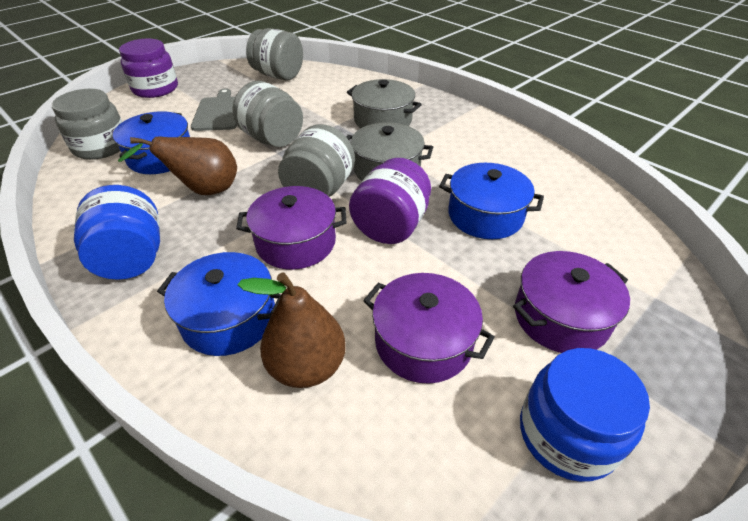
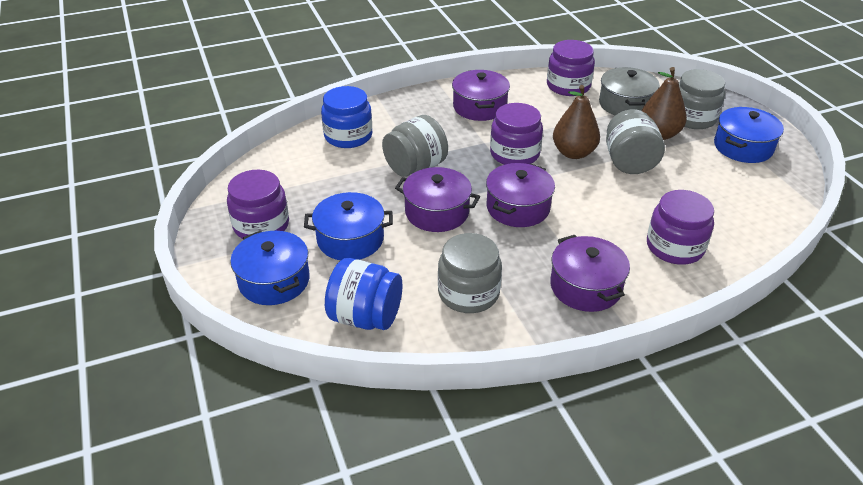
grey cutting board: 1 -> 0
grey pot: 2 -> 1
purple jar: 2 -> 4
purple pot: 3 -> 4

